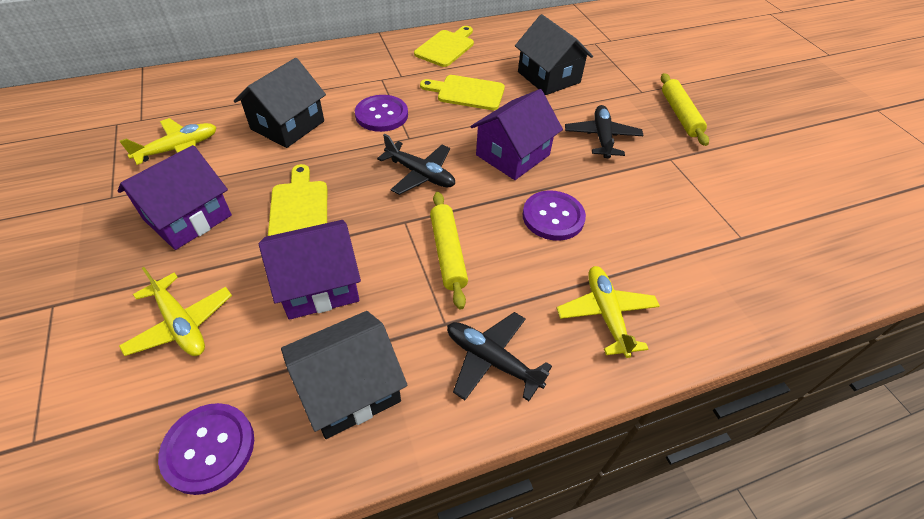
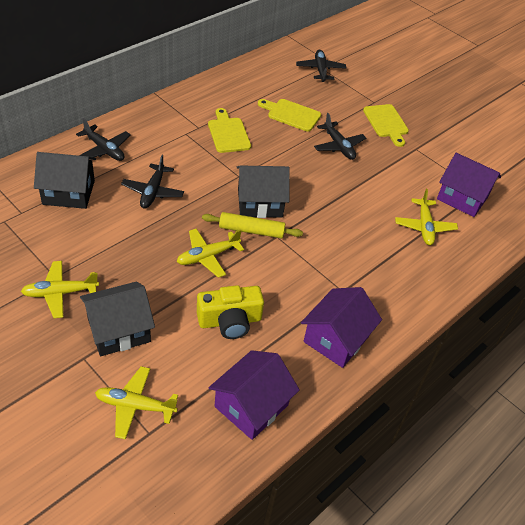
black plane: 3 -> 4
purple button: 3 -> 0
yellow camera: 0 -> 1
yellow plane: 3 -> 4
yellow rolling pin: 2 -> 1

